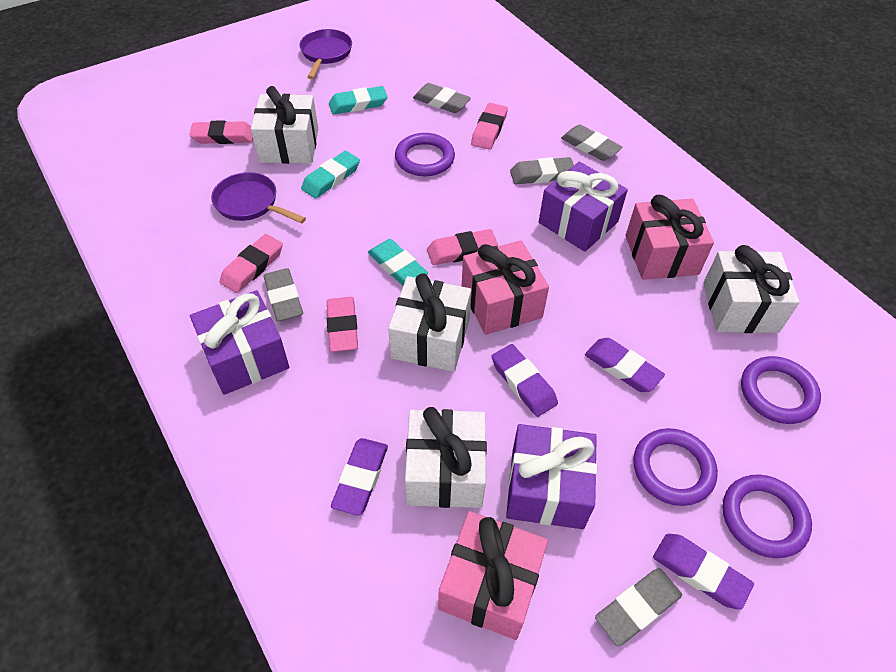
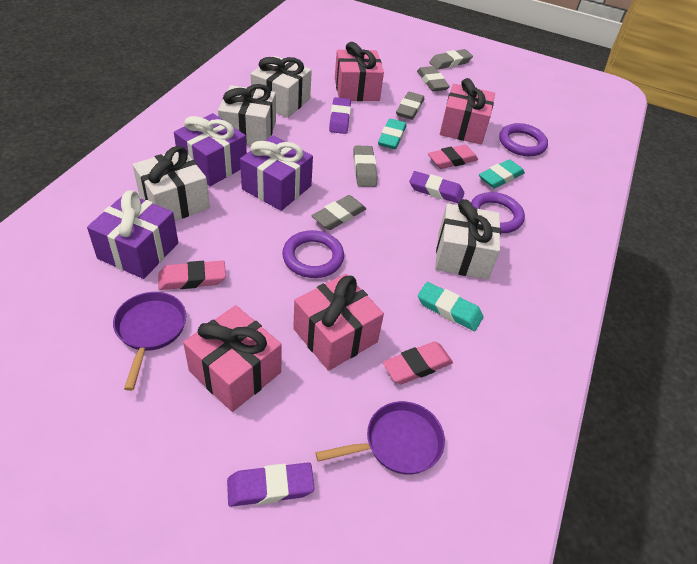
pink eraser: 5 -> 3
pink gift: 3 -> 4
purple eraser: 4 -> 3
purple ring: 4 -> 3

